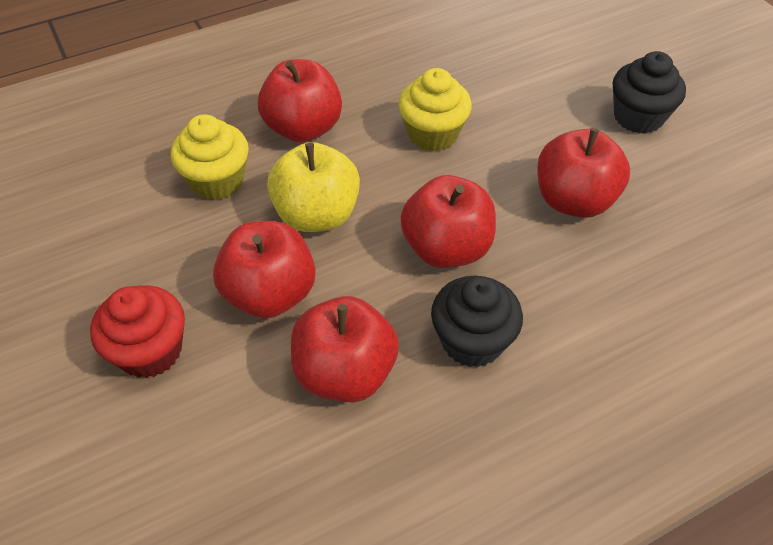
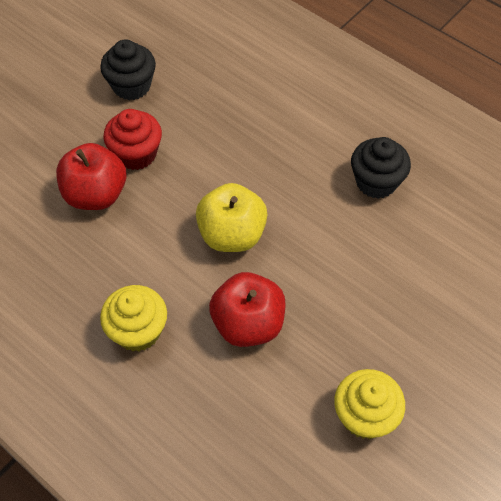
red apple: 5 -> 2

